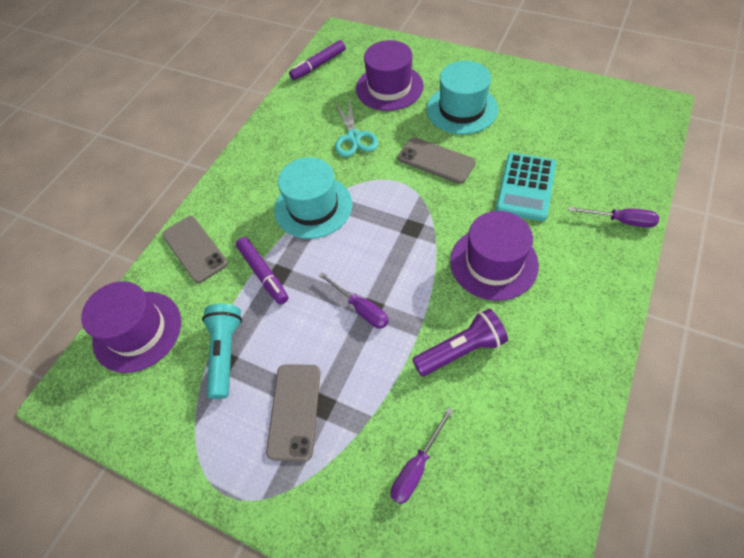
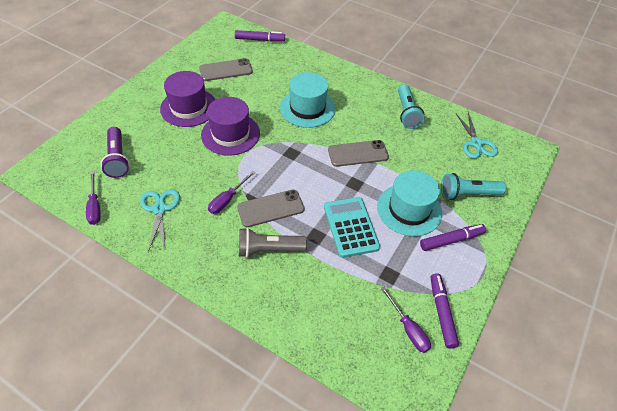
grey flashlight: 0 -> 1
purple hat: 3 -> 2
purple marker: 2 -> 3
turquoise flashlight: 1 -> 2
turquoise scissors: 1 -> 2

